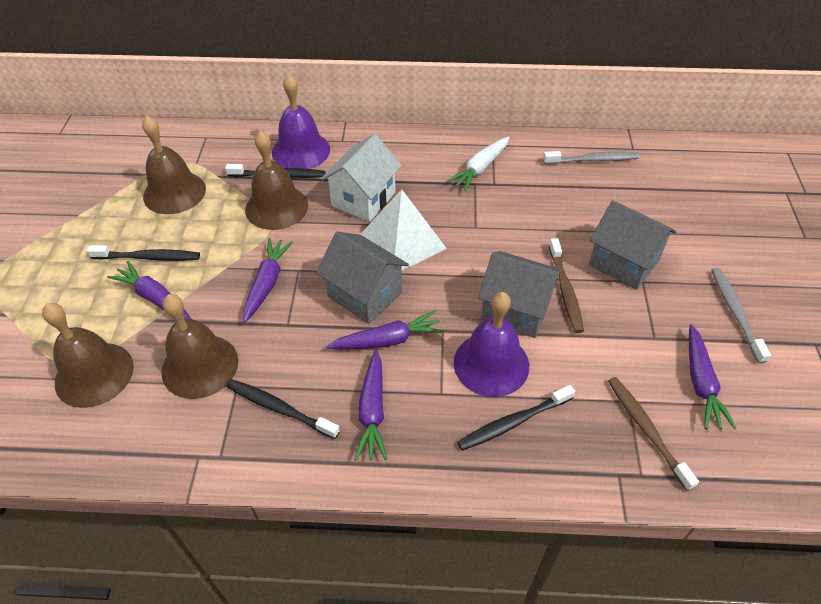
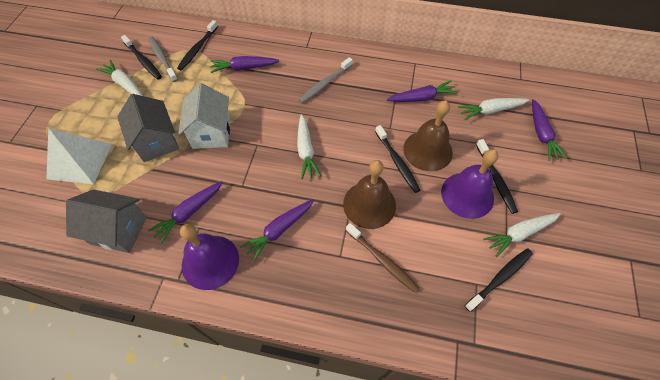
black toothbrush: 4 -> 5
brown bell: 4 -> 2
brown toothbrush: 2 -> 1
grey house: 3 -> 2
white carrot: 1 -> 4

